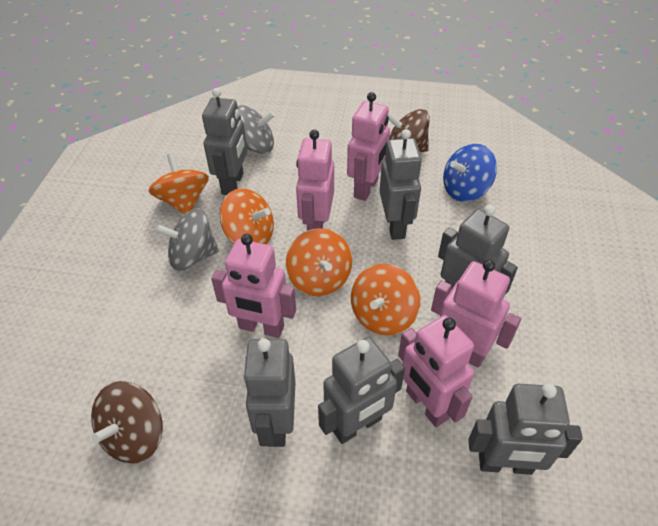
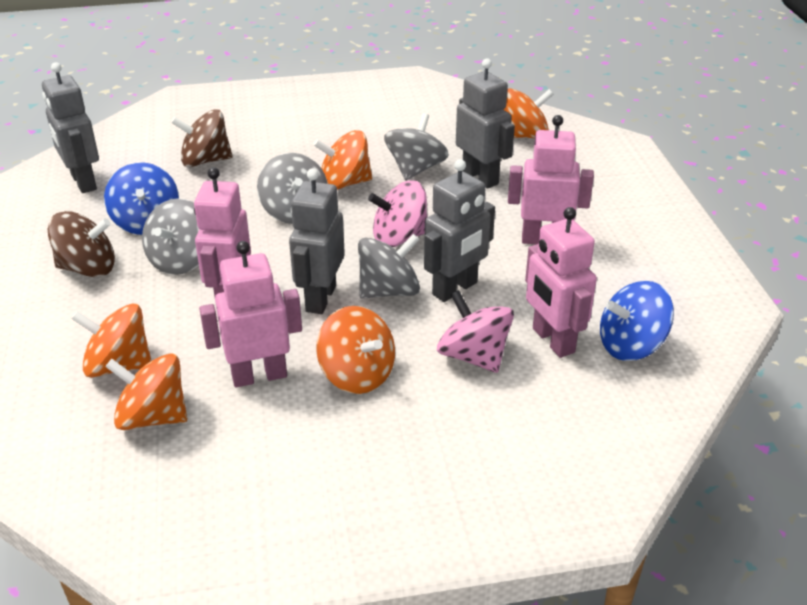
blue spinning top: 1 -> 2
grey robot: 6 -> 4
grey spinning top: 2 -> 4
orange spinning top: 4 -> 5
pink robot: 5 -> 4
pink spinning top: 0 -> 2

